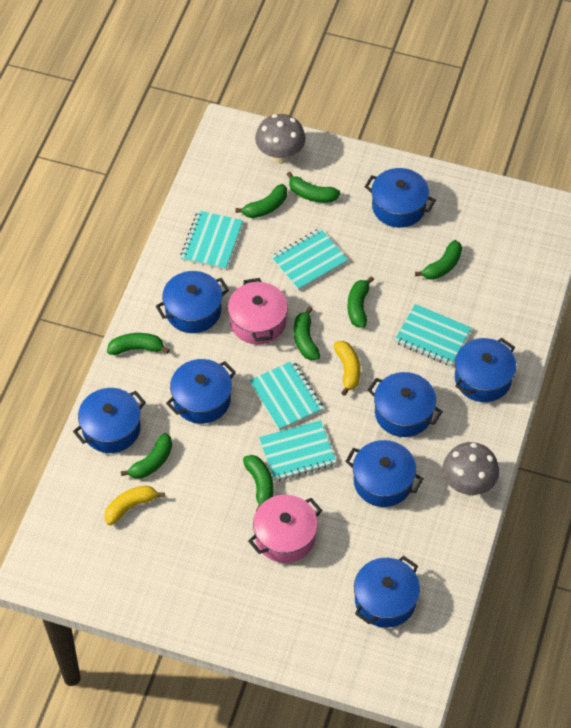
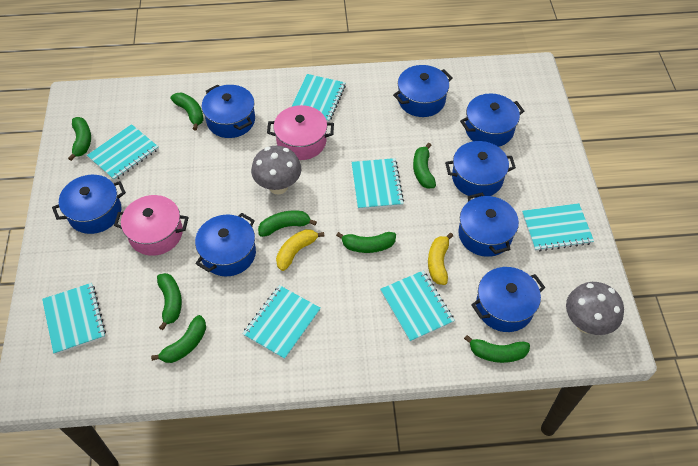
turquoise notebook: 5 -> 7

